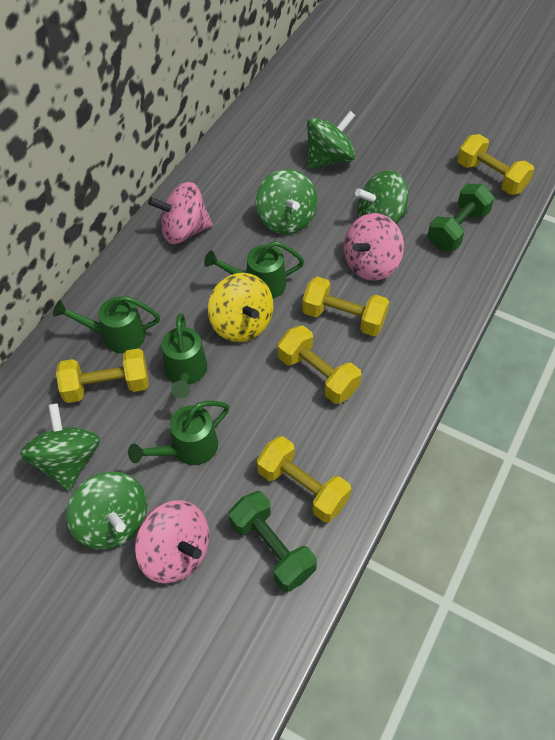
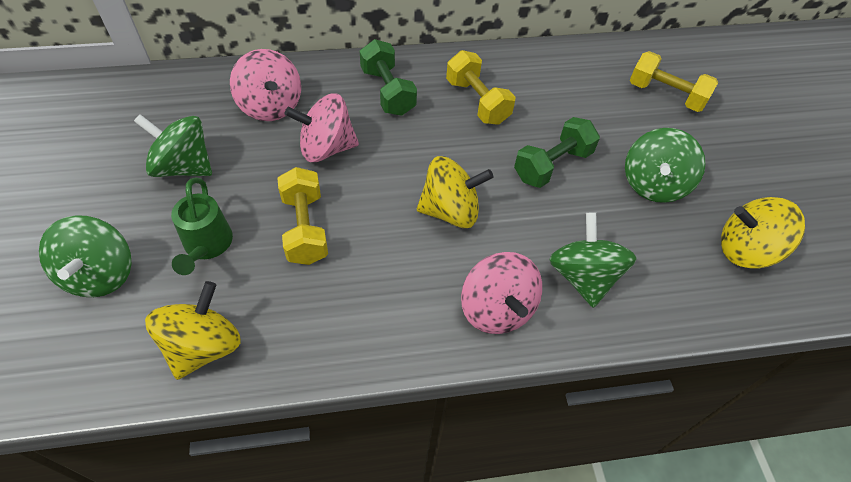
green spinning top: 5 -> 4
green watering can: 4 -> 1
yellow dumbbell: 5 -> 3
yellow spinning top: 1 -> 3

